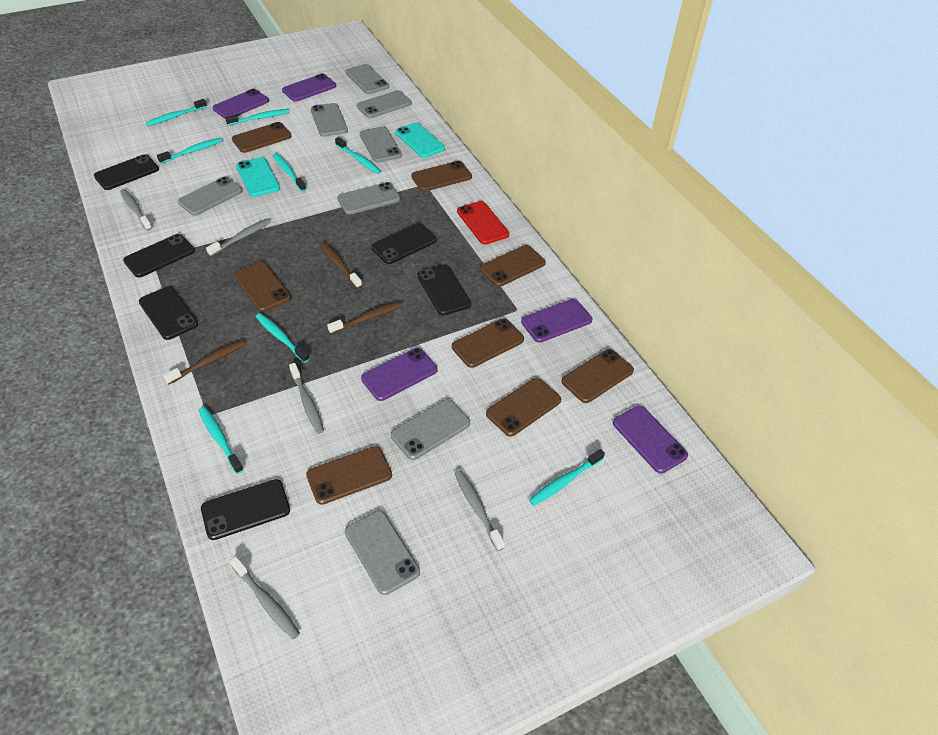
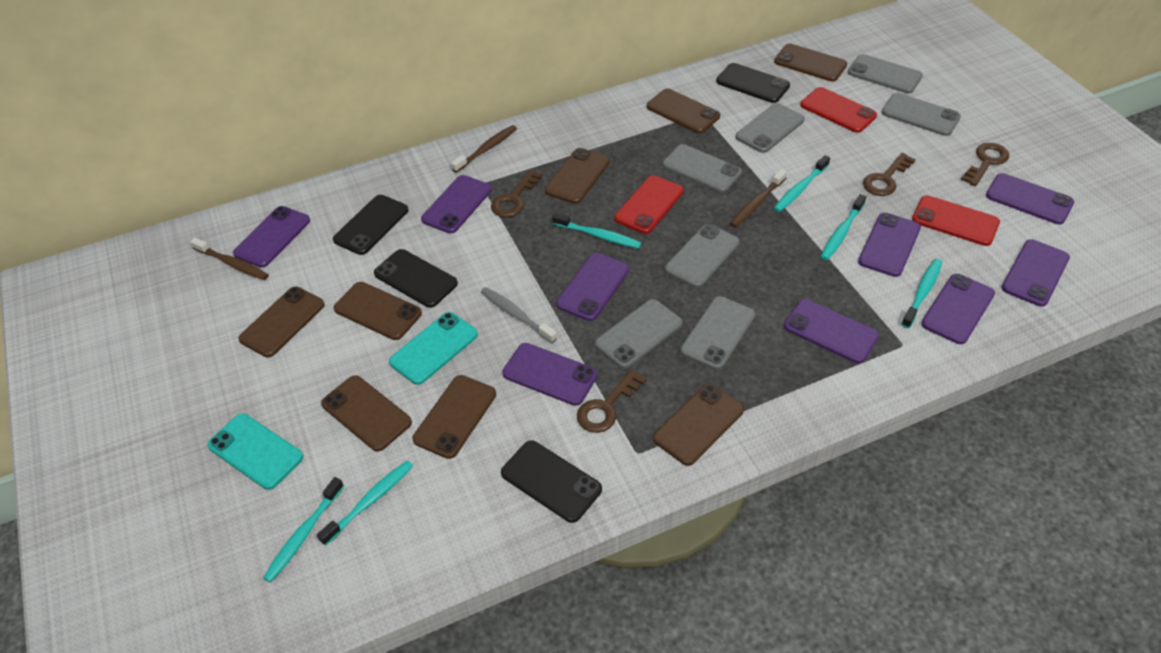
black phone: 6 -> 4
brown key: 0 -> 4
grey phone: 8 -> 7
grey toothbrush: 5 -> 1
purple phone: 5 -> 9
red phone: 1 -> 3
turquoise toothbrush: 8 -> 6

